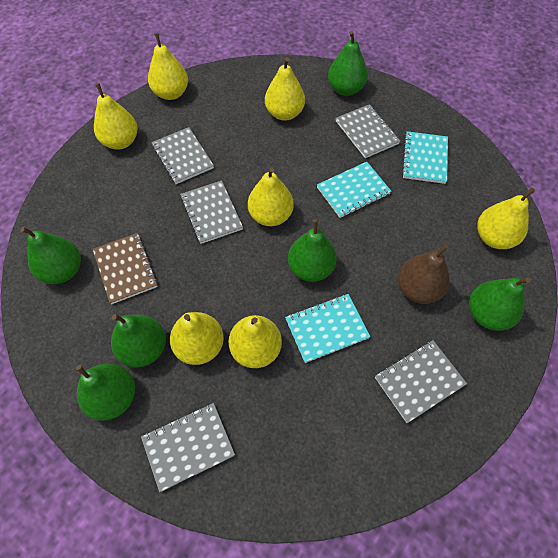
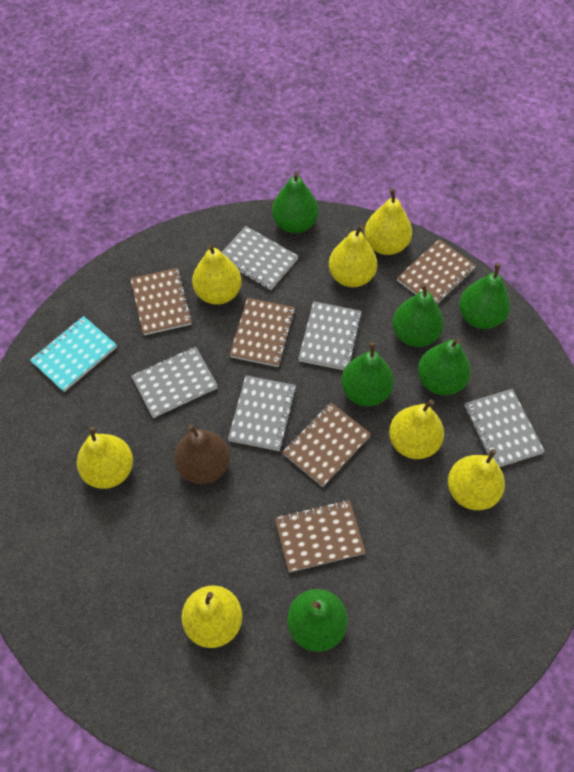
brown notebook: 1 -> 5
turquoise notebook: 3 -> 1

